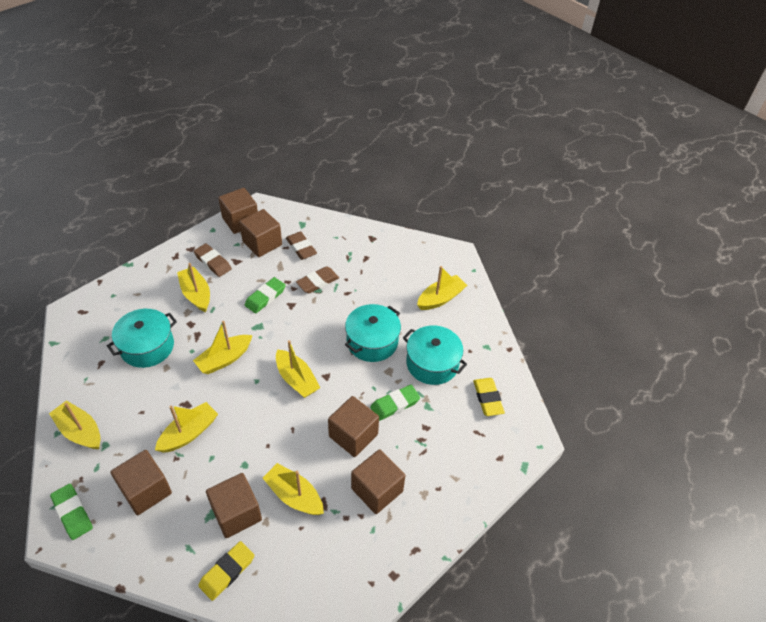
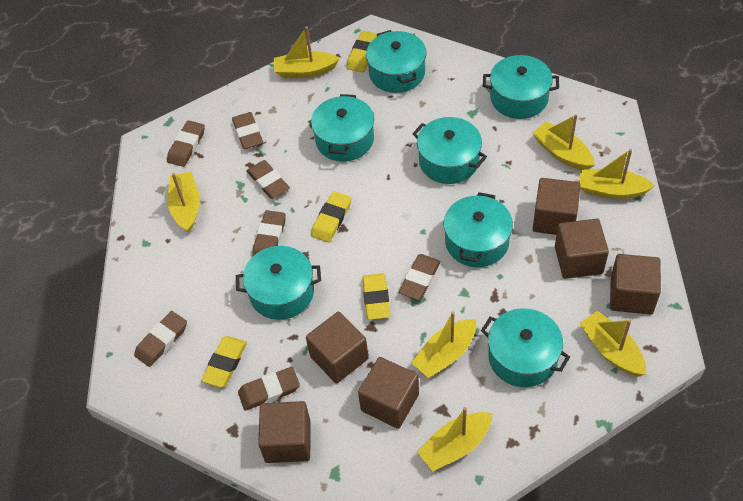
brown eraser: 3 -> 7
green eraser: 3 -> 0
turquoise pot: 3 -> 7
yellow eraser: 2 -> 4

